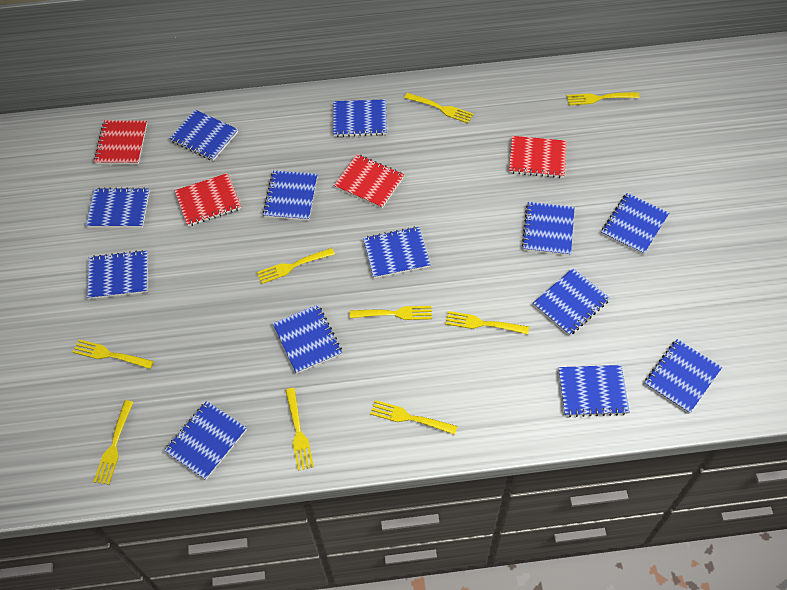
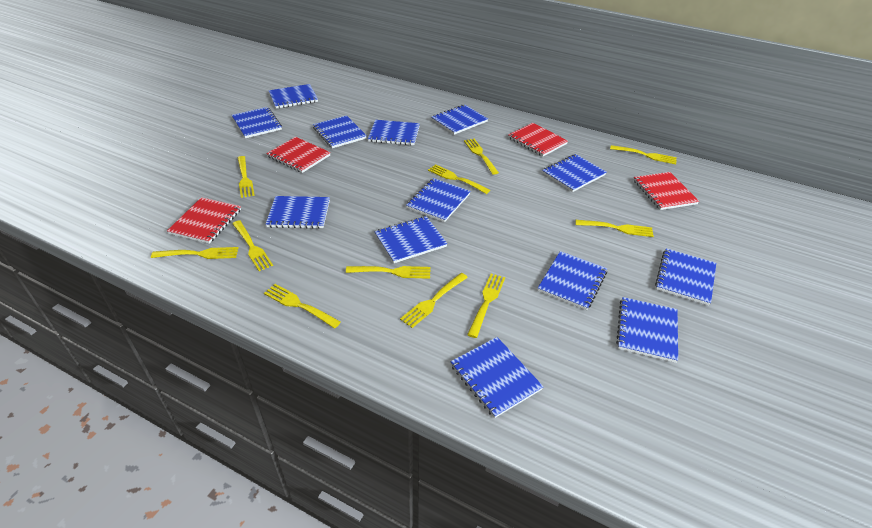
yellow fork: 9 -> 11

